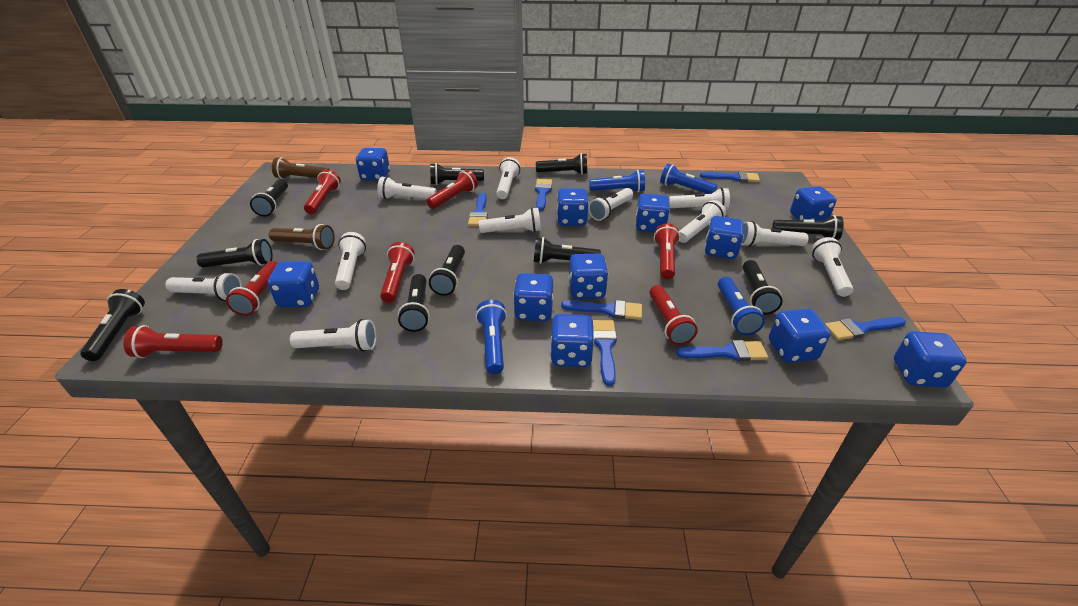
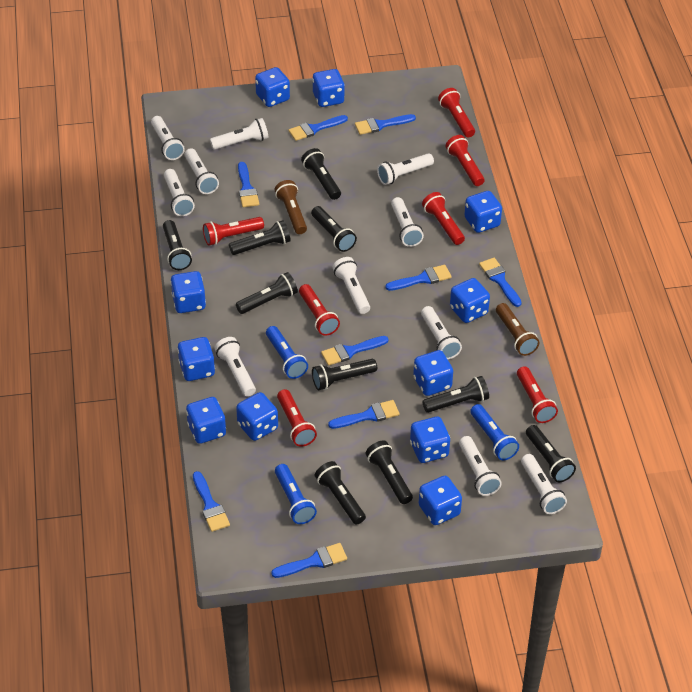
blue brush: 7 -> 9
blue flashlight: 4 -> 3

